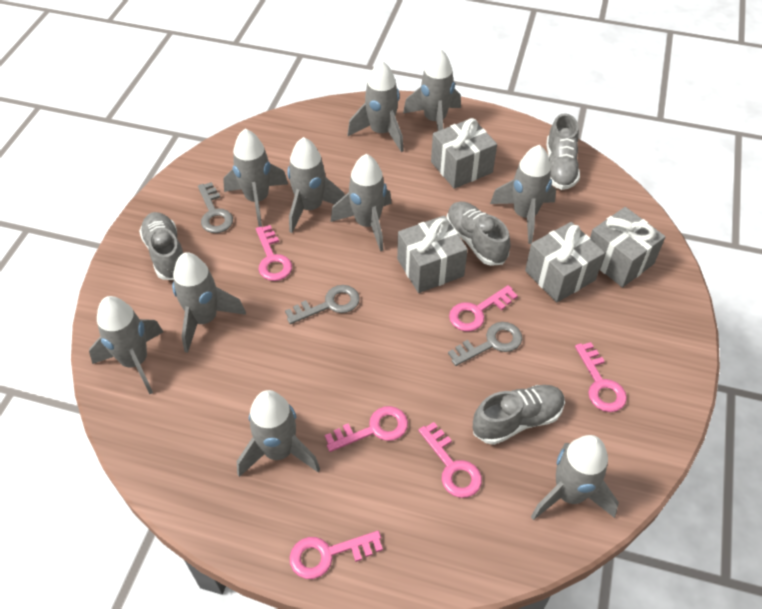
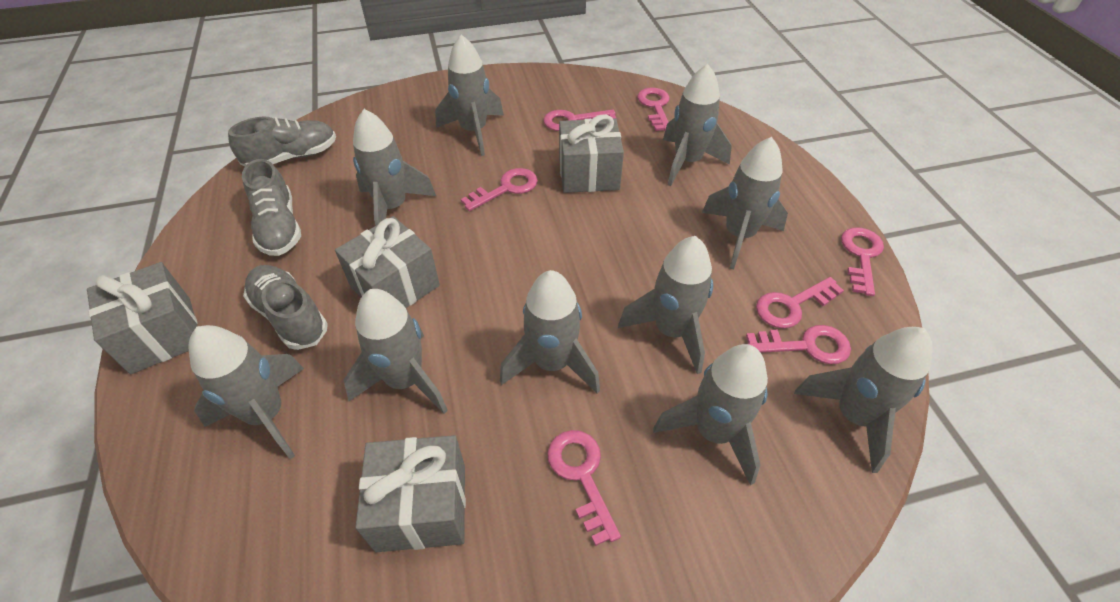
grey key: 3 -> 0
grey shoe: 4 -> 3
pink key: 6 -> 7

